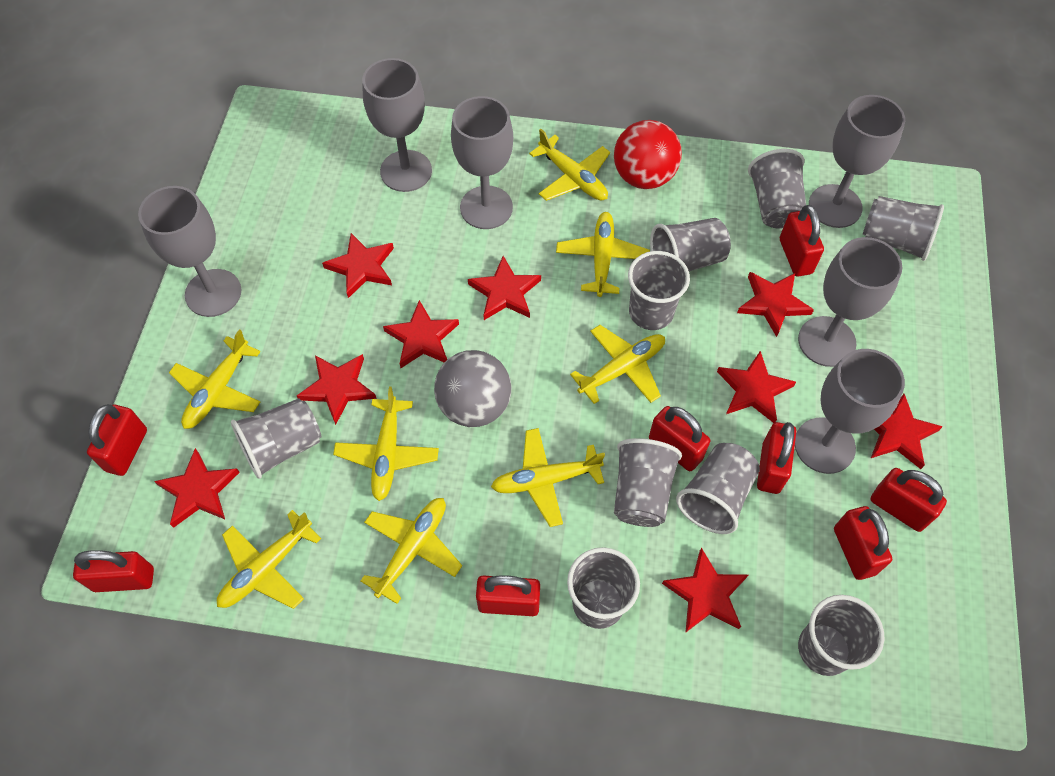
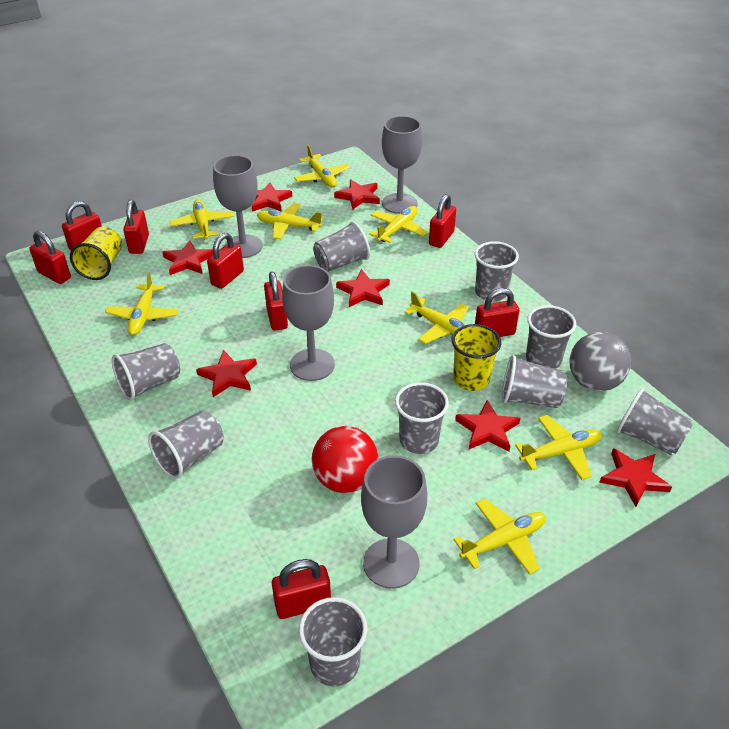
grey goblet: 6 -> 4
red star: 9 -> 7
yellow cup: 0 -> 2

